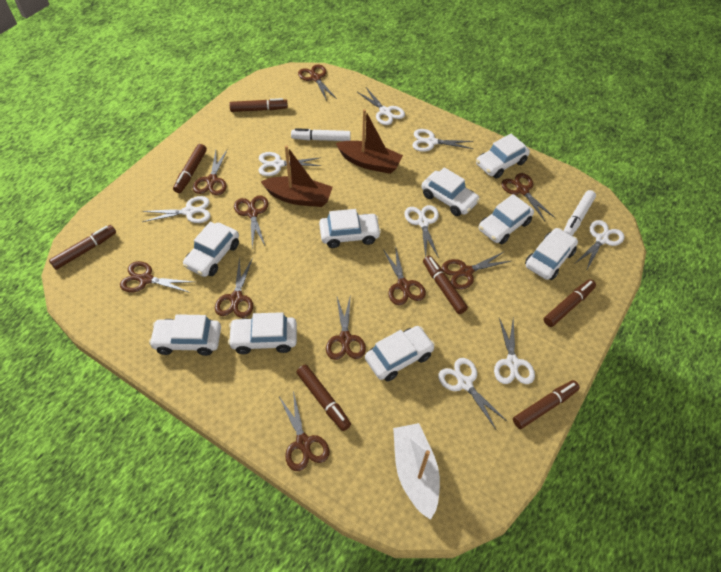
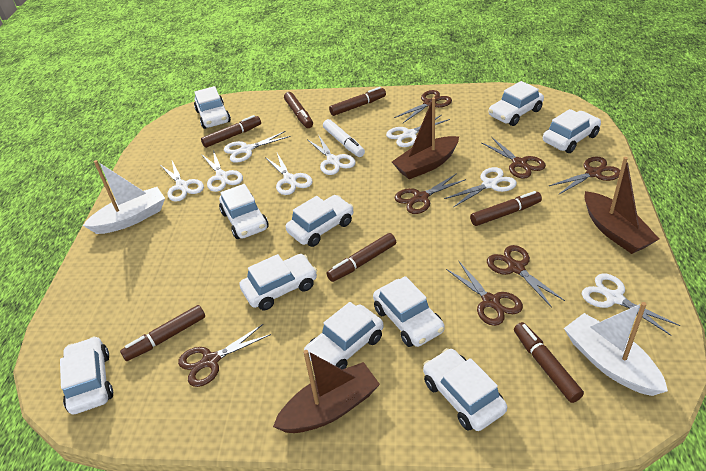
brown boat: 2 -> 3
brown scissors: 10 -> 7
white boat: 1 -> 2
white car: 9 -> 10
white marker: 2 -> 1

